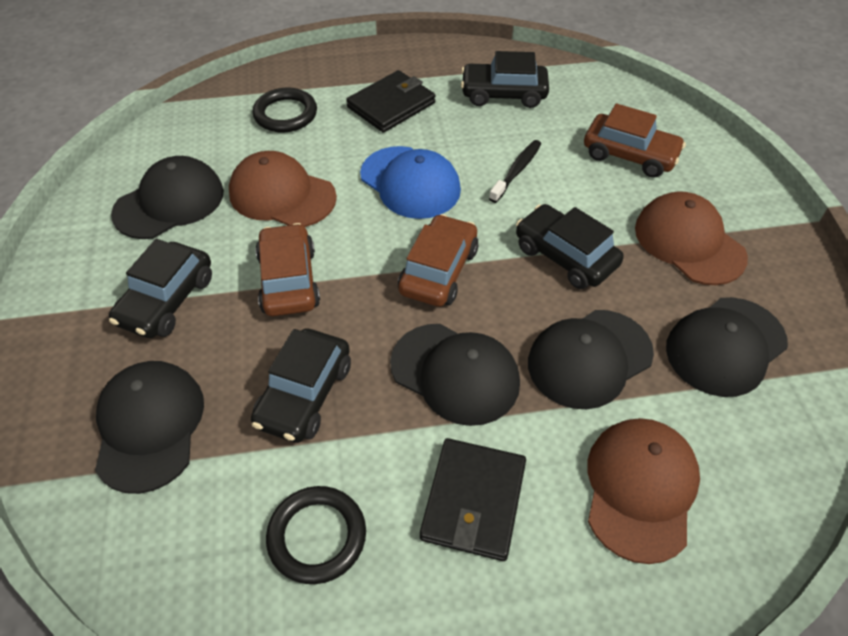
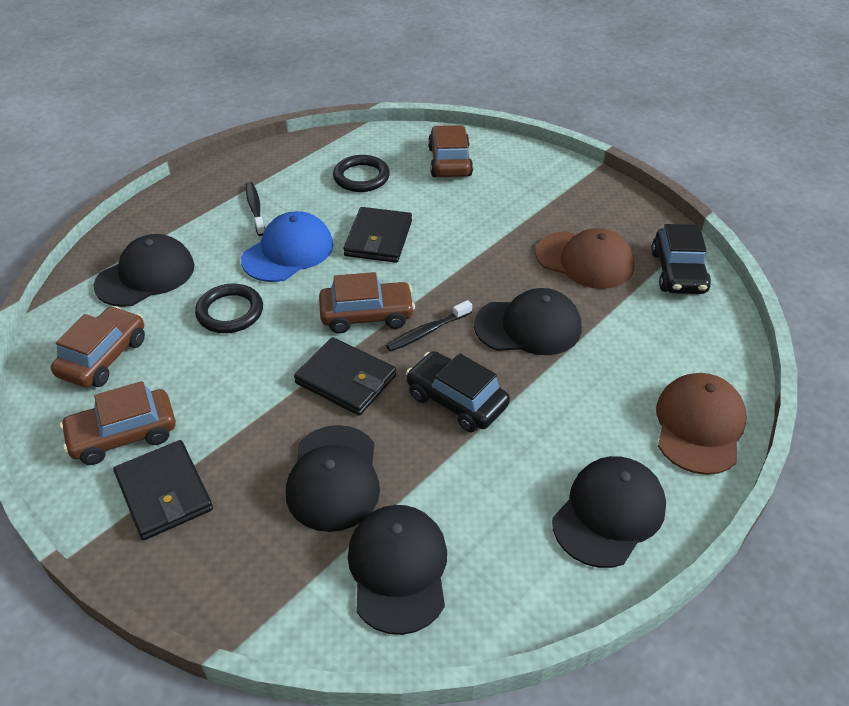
black car: 4 -> 2
black toothbrush: 1 -> 2
black wallet: 2 -> 3
brown cap: 3 -> 2
brown car: 3 -> 4

